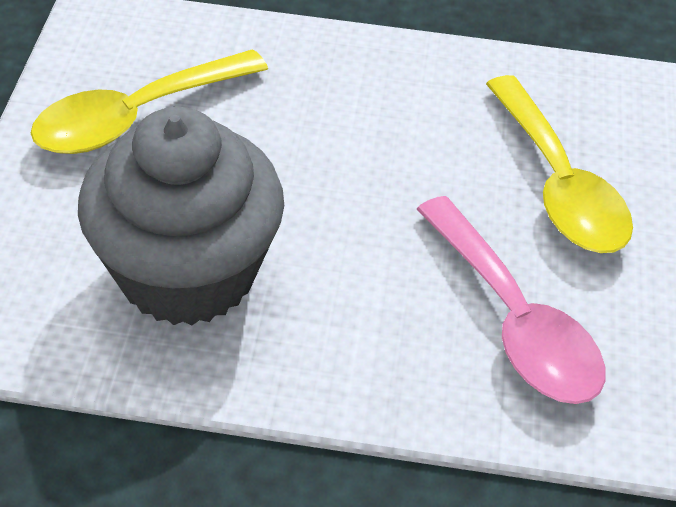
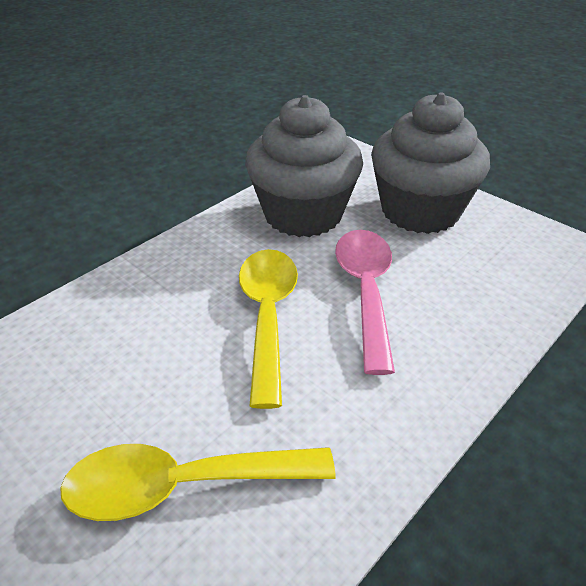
grey cupcake: 1 -> 2

